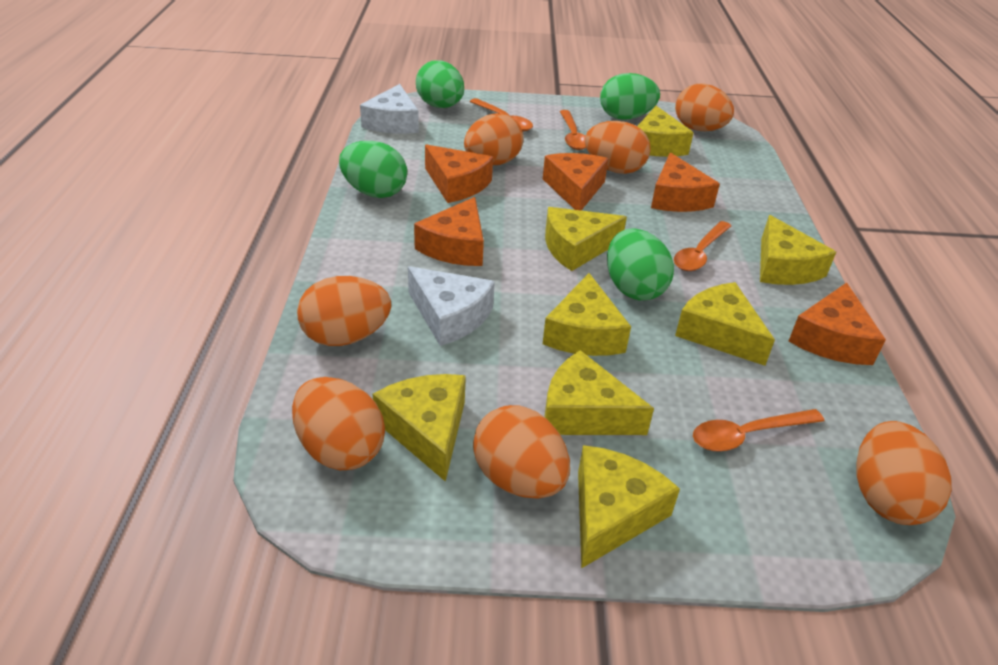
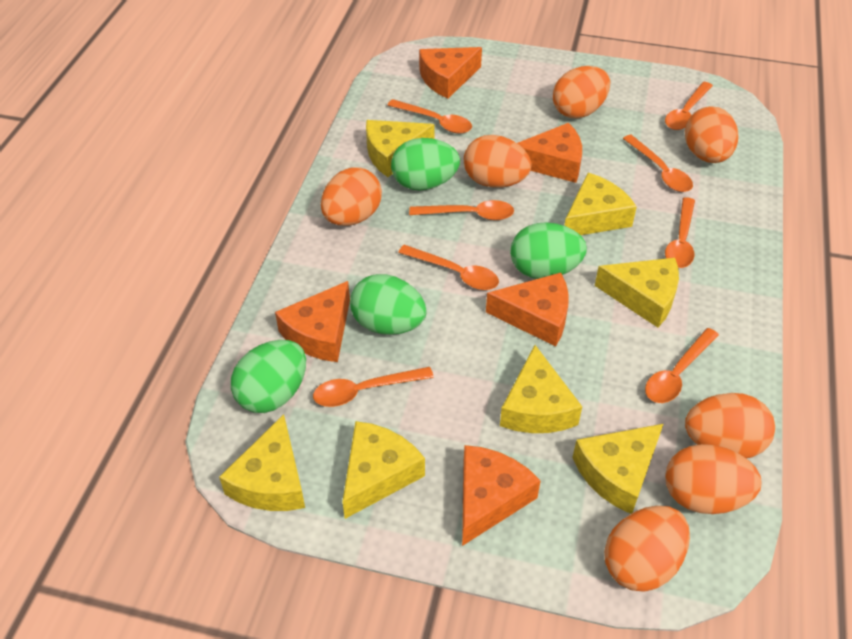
orange spoon: 4 -> 8
white cheese: 2 -> 0
yellow cheese: 8 -> 7

